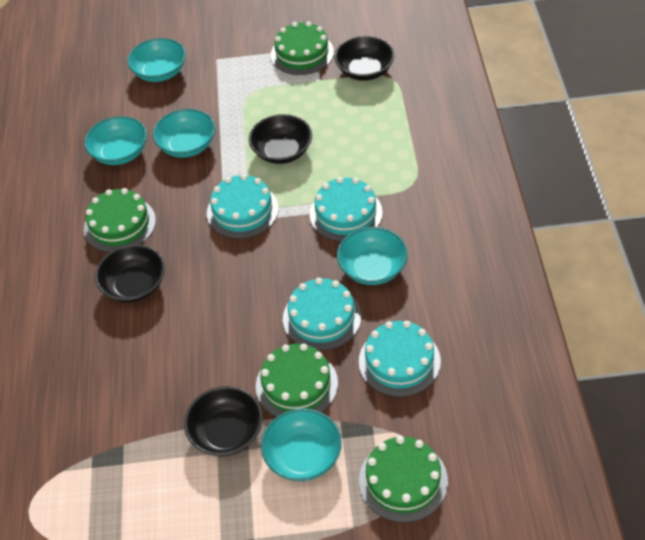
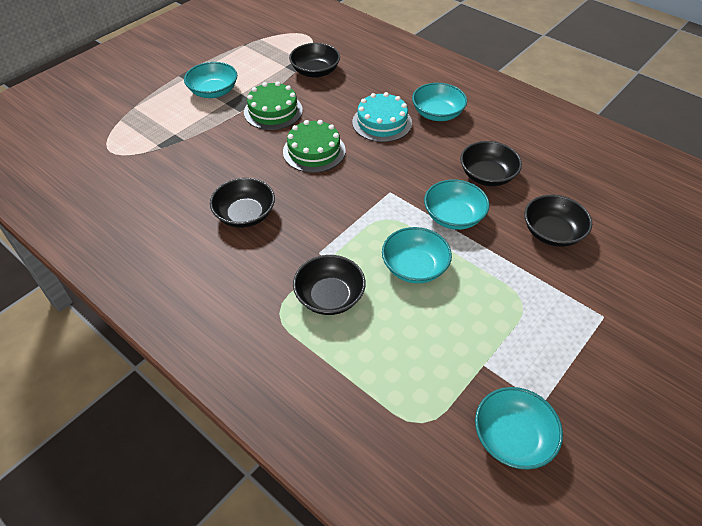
black bowl: 4 -> 5
green cake: 4 -> 2
turquoise cake: 4 -> 1

